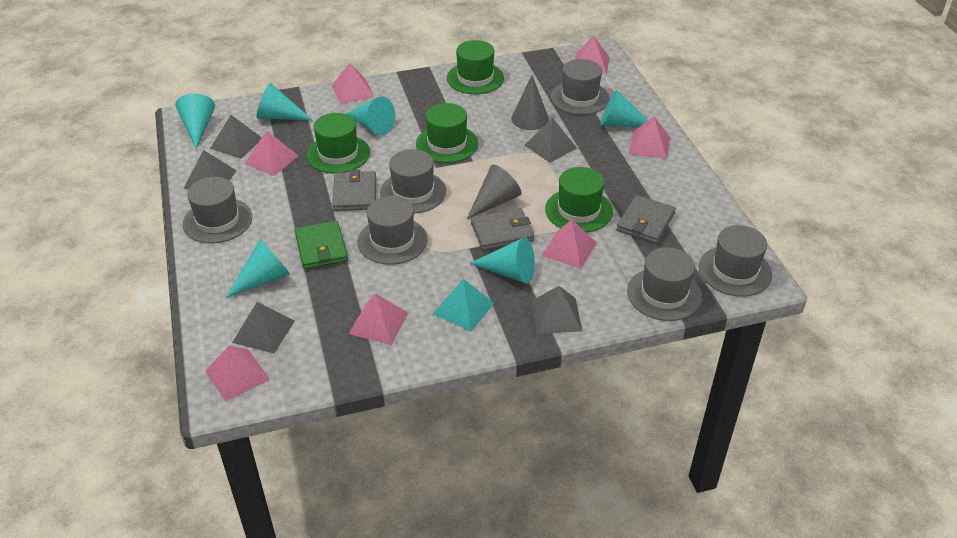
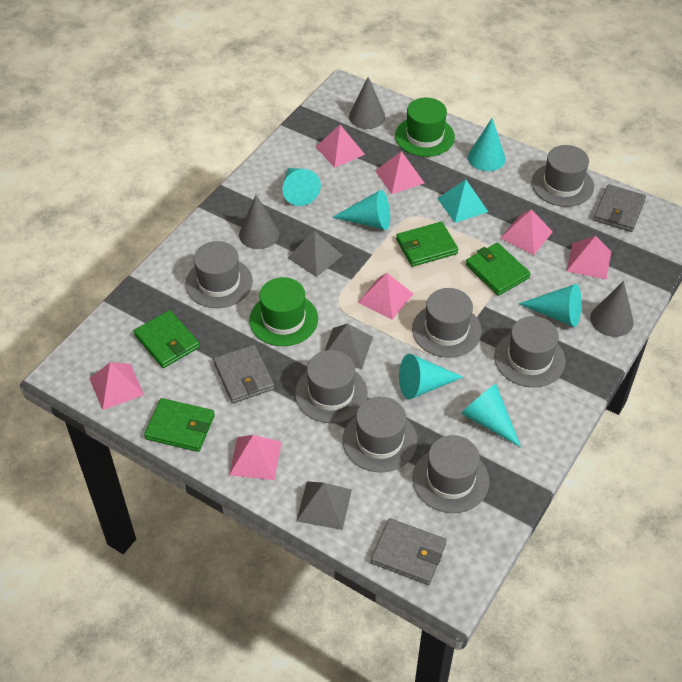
green hat: 4 -> 2
green wallet: 1 -> 4
grey cone: 2 -> 3
grey hat: 6 -> 7
grey pyramid: 5 -> 3

